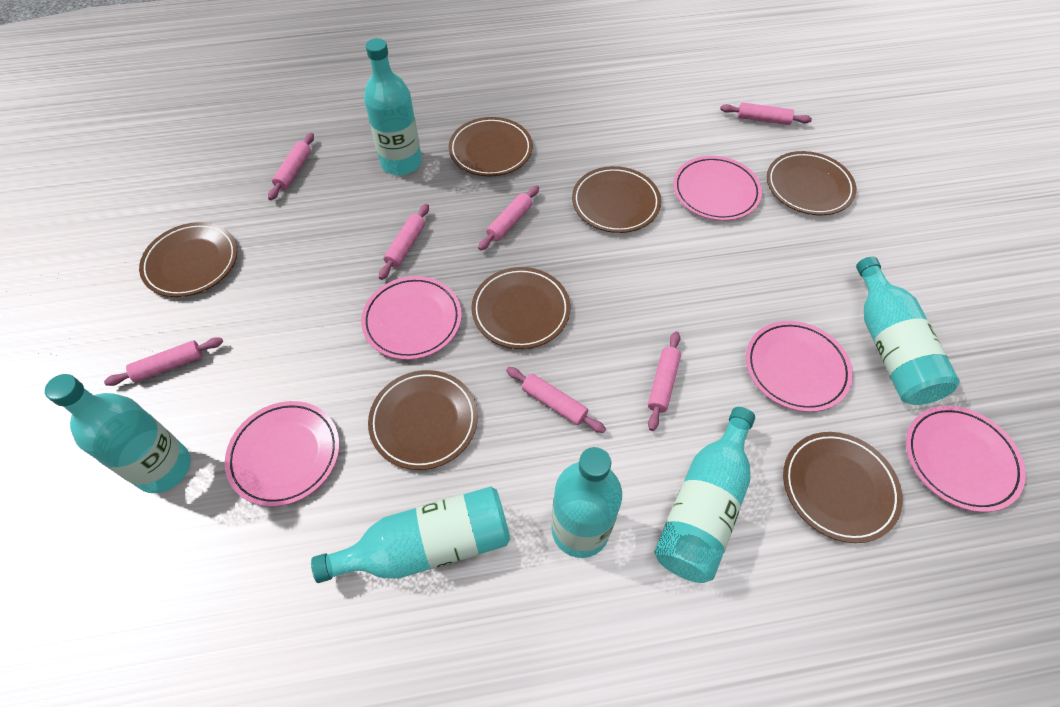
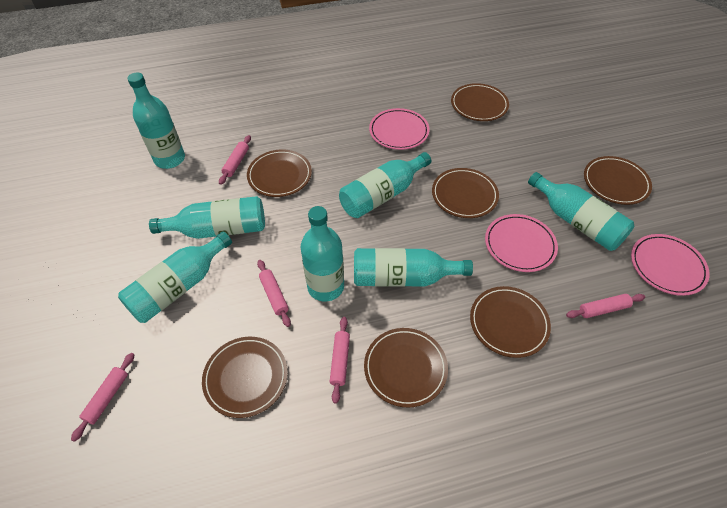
pink plate: 5 -> 3
pink rolling pin: 7 -> 5
turquoise bottle: 6 -> 7

